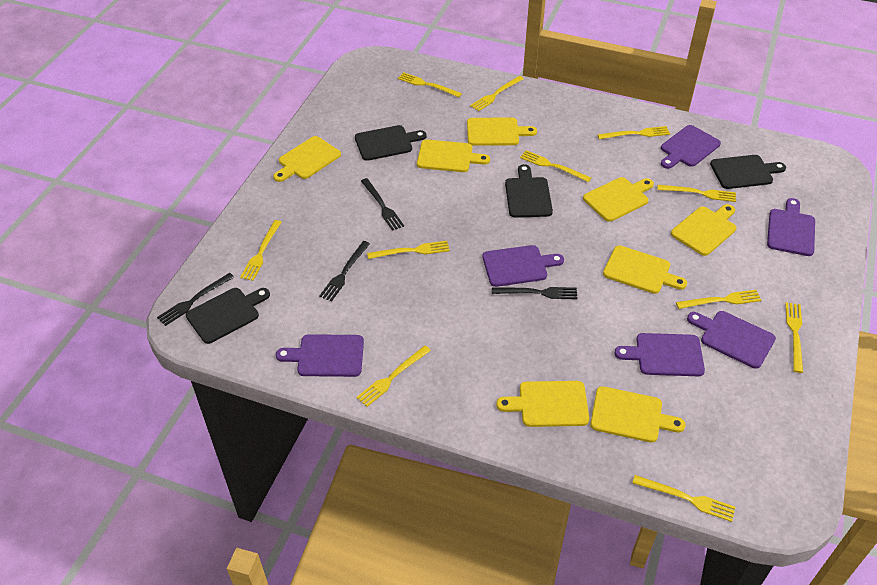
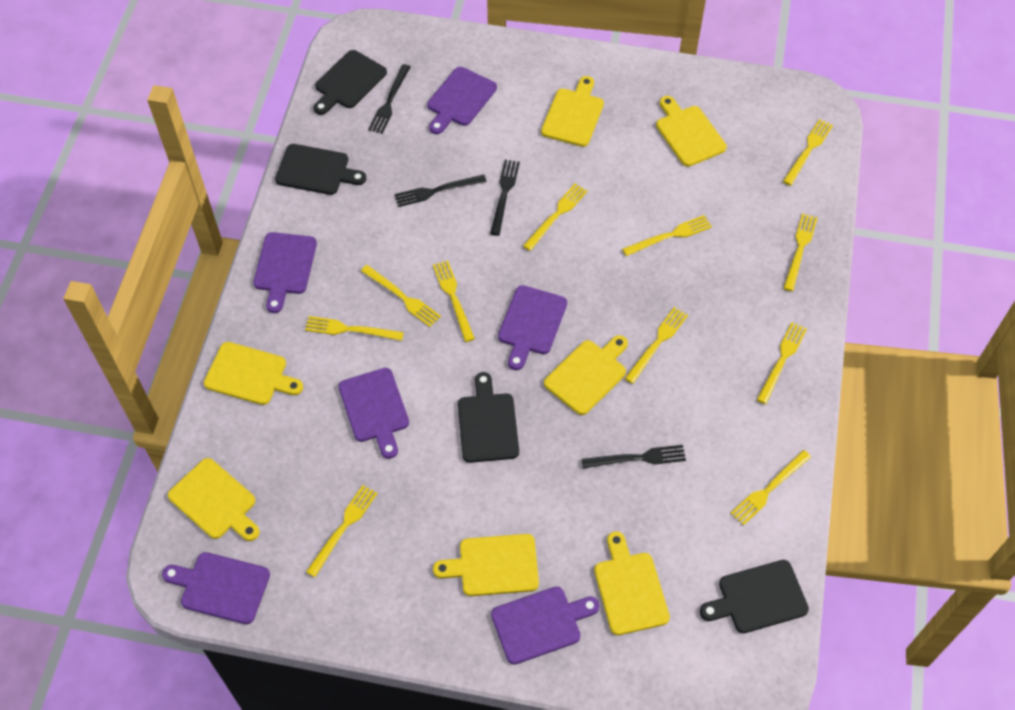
yellow cutting board: 8 -> 7

